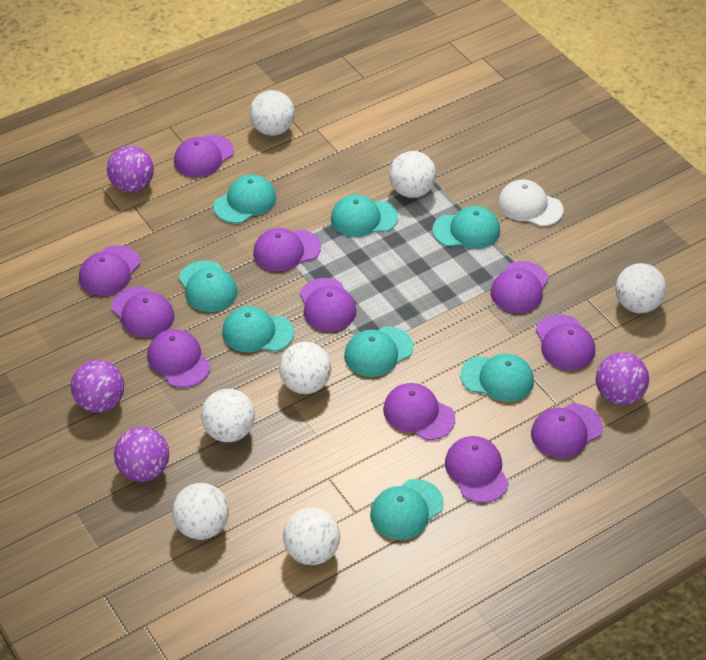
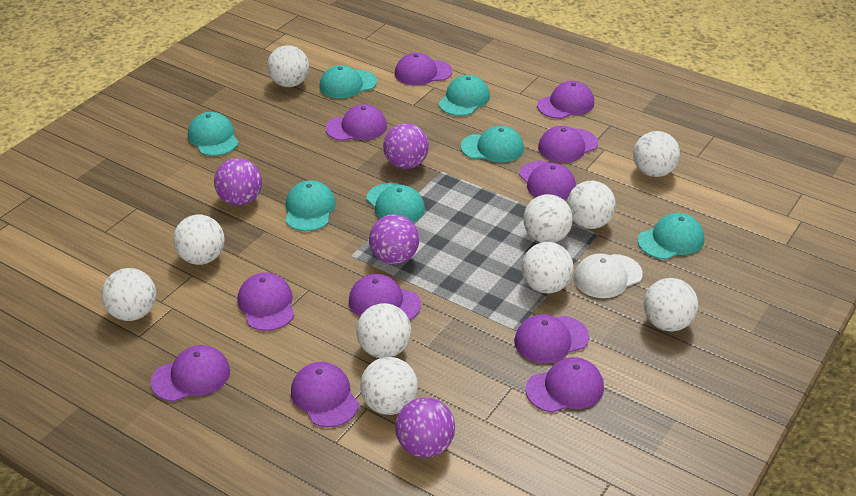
turquoise cap: 8 -> 7
white ball: 7 -> 10

